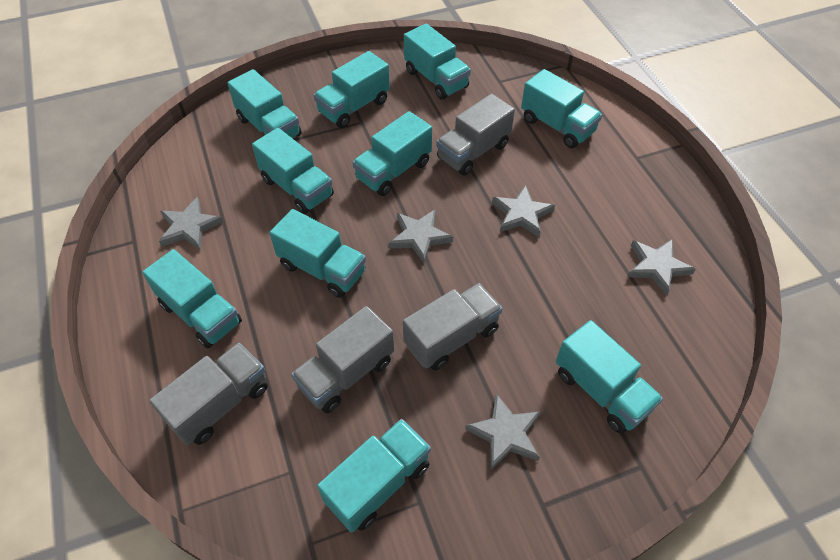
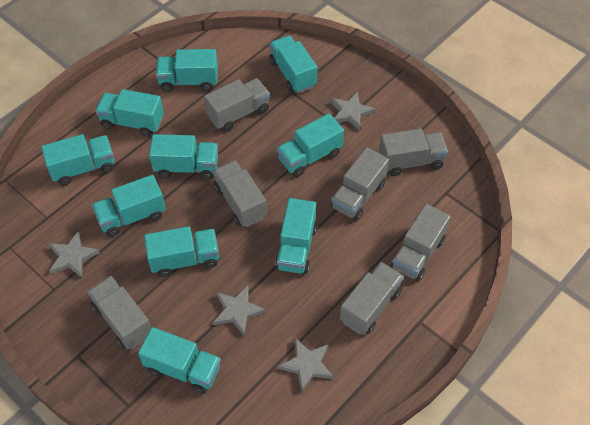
grey star: 5 -> 4
grey truck: 4 -> 7

